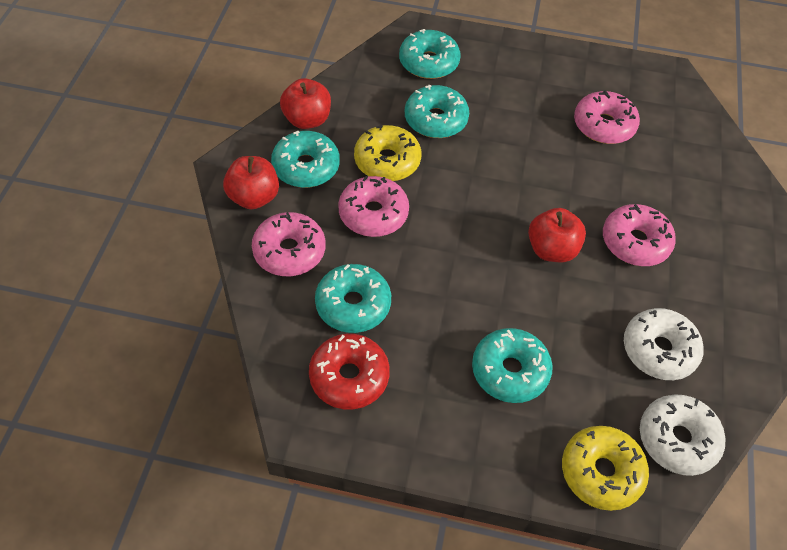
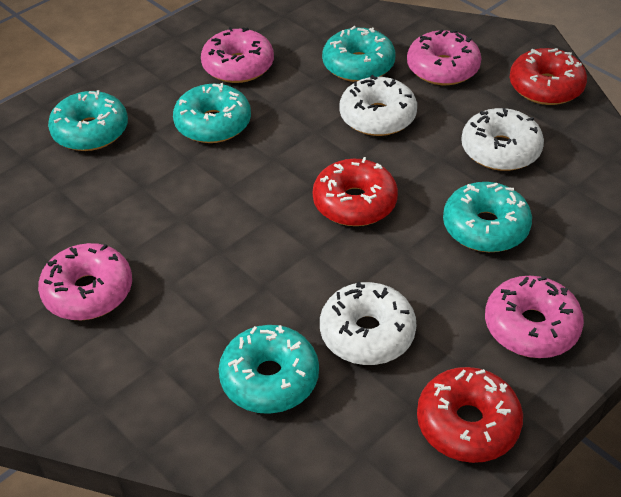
red apple: 3 -> 0
red donut: 1 -> 3
white donut: 2 -> 3
yellow donut: 2 -> 0

